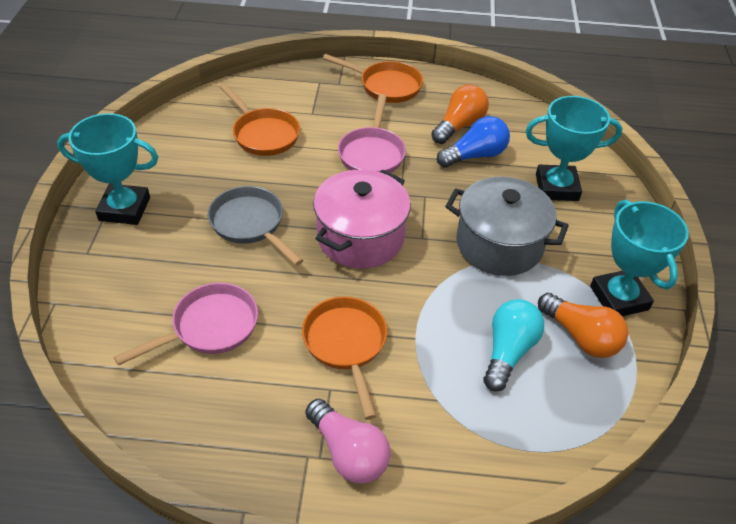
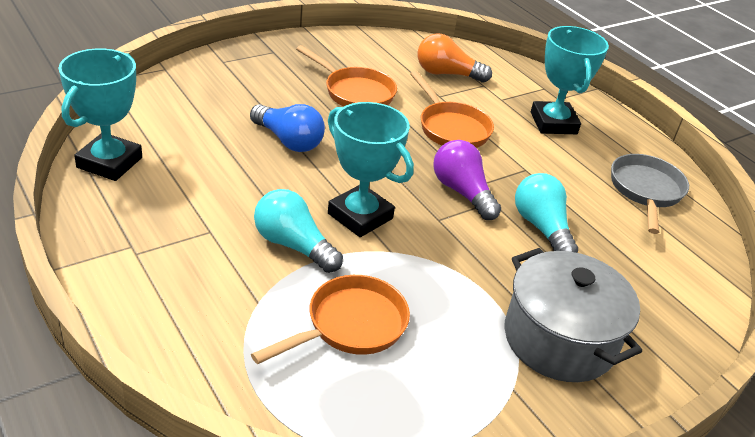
orange light bulb: 2 -> 1
pink light bulb: 1 -> 0
pink pan: 2 -> 0
pink pot: 1 -> 0
purple light bulb: 0 -> 1
turquoise light bulb: 1 -> 2

